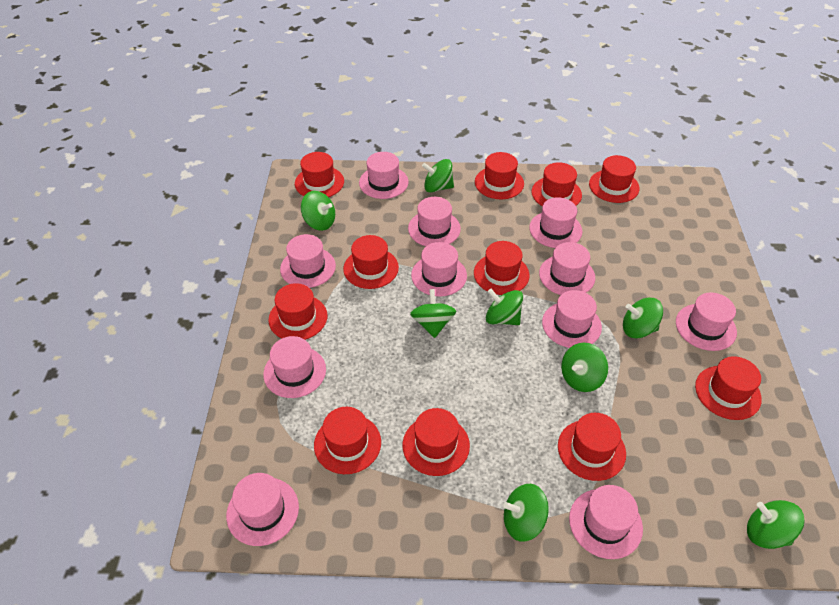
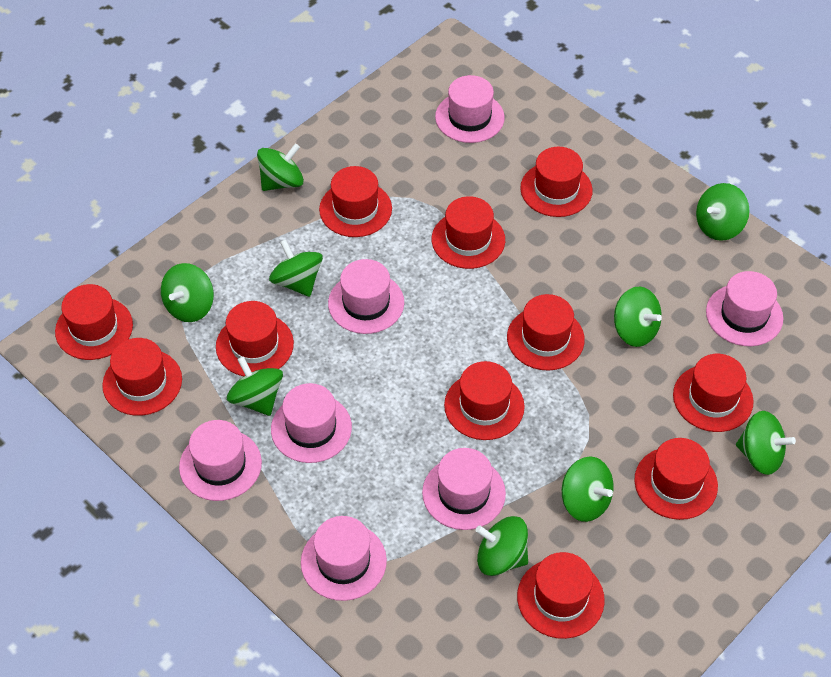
green spinning top: 8 -> 9
pink hat: 11 -> 7

